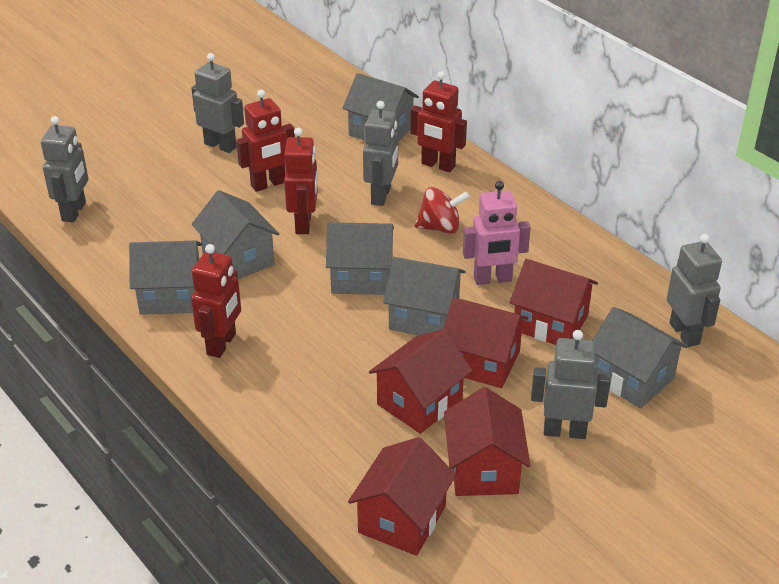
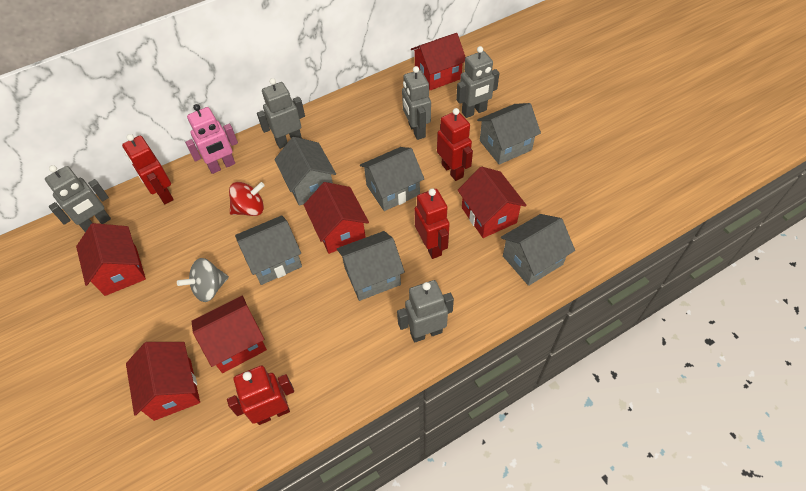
grey spinning top: 0 -> 1
red house: 5 -> 6

